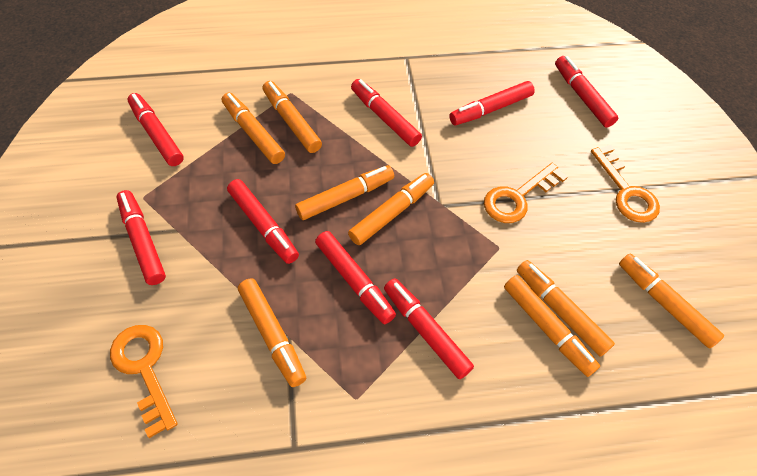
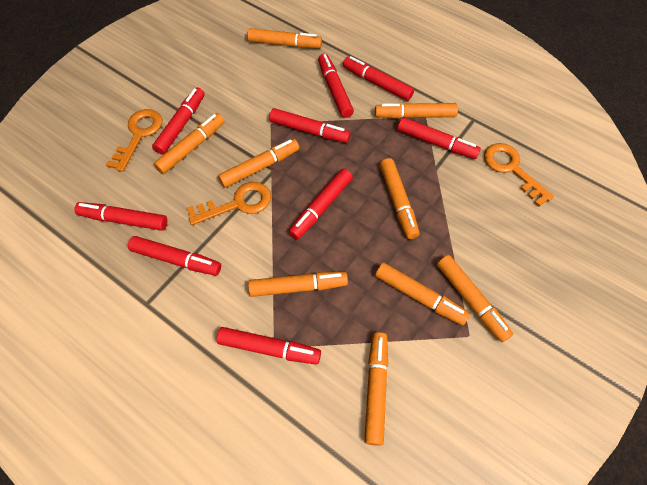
orange marker: 8 -> 9
red marker: 8 -> 9

